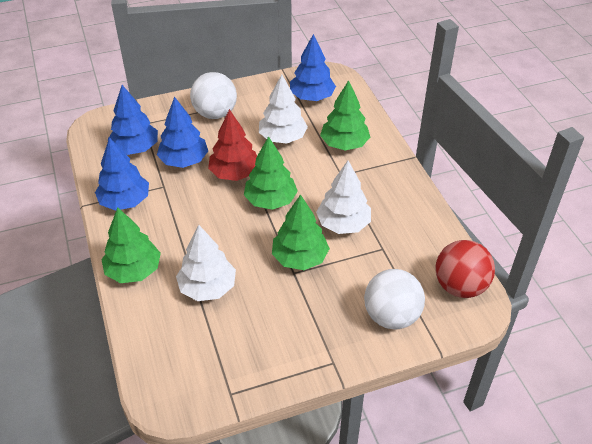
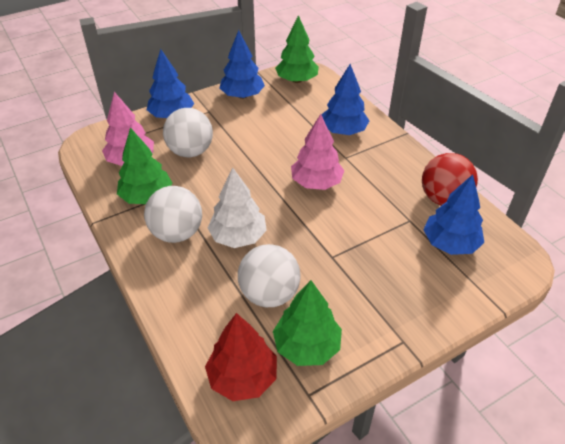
green tree: 4 -> 3
pink tree: 0 -> 2
white ball: 2 -> 3
white tree: 3 -> 1

